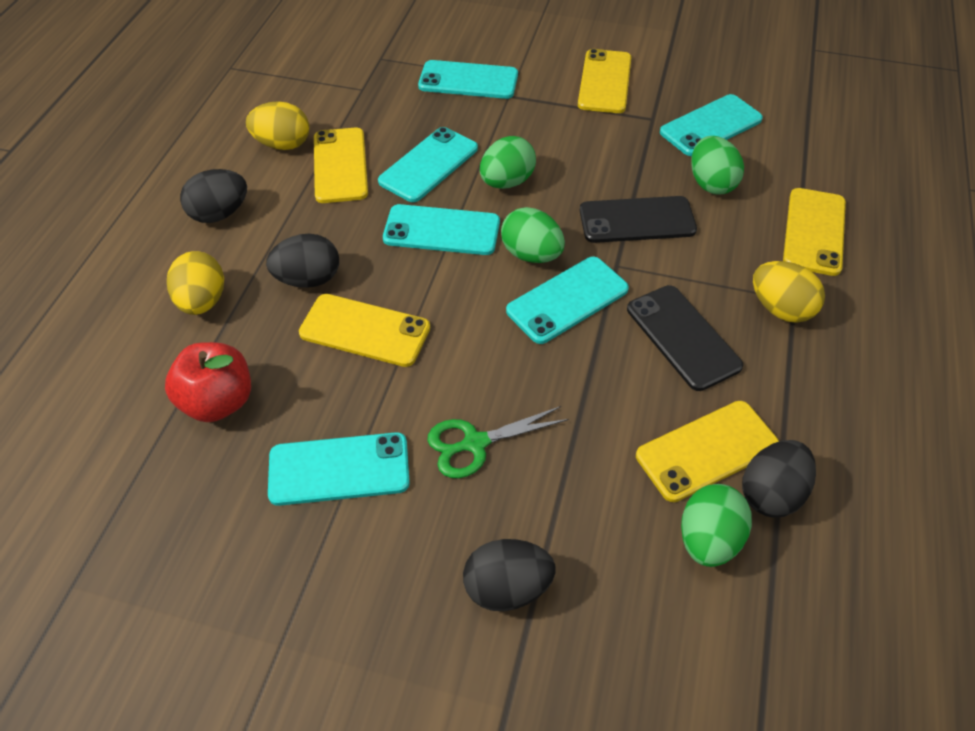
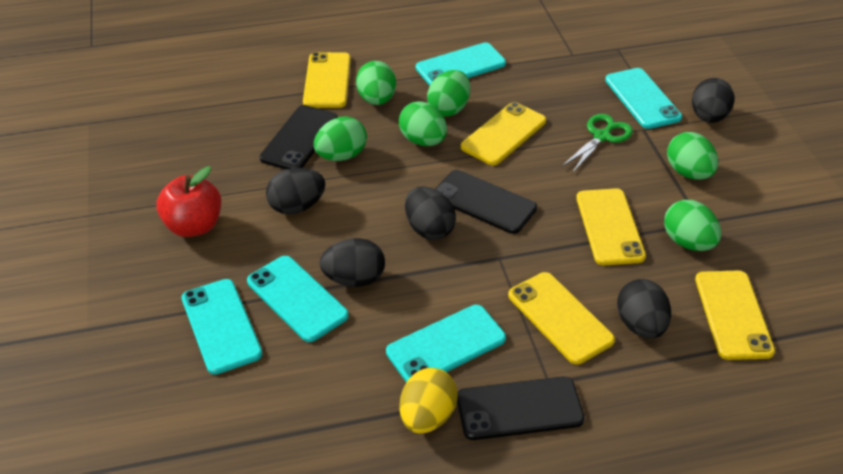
black egg: 4 -> 5
black phone: 2 -> 3
green egg: 4 -> 6
turquoise phone: 6 -> 5
yellow egg: 3 -> 1

